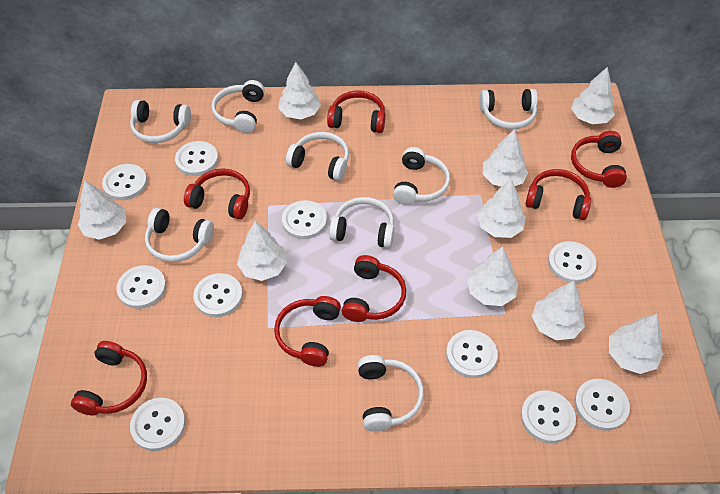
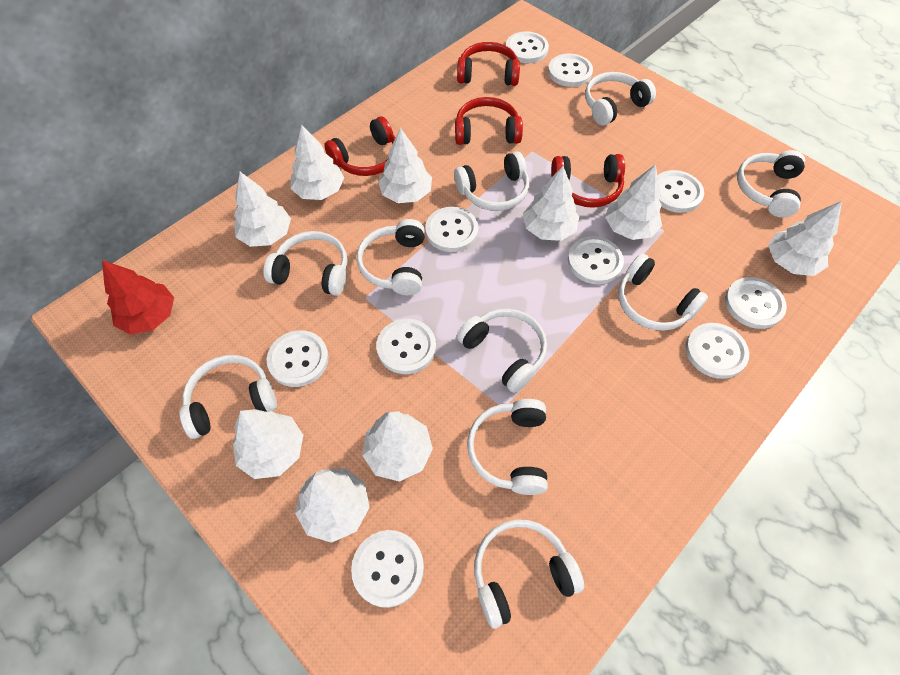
red headphones: 7 -> 4
red tree: 0 -> 1
white headphones: 8 -> 10

